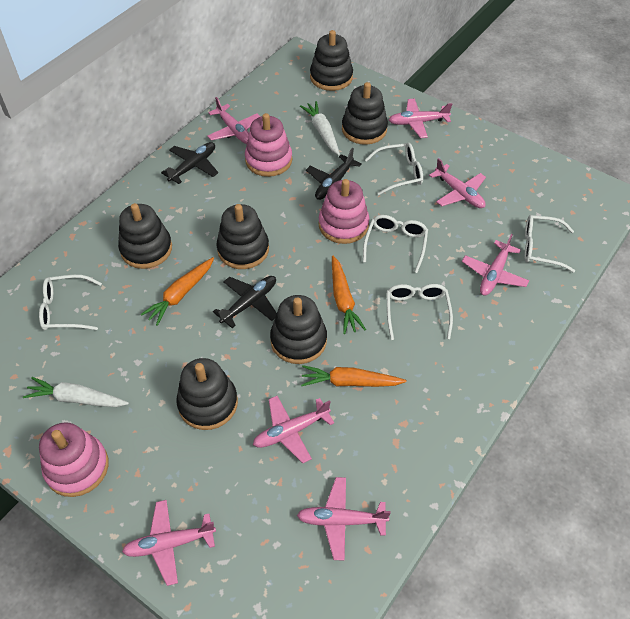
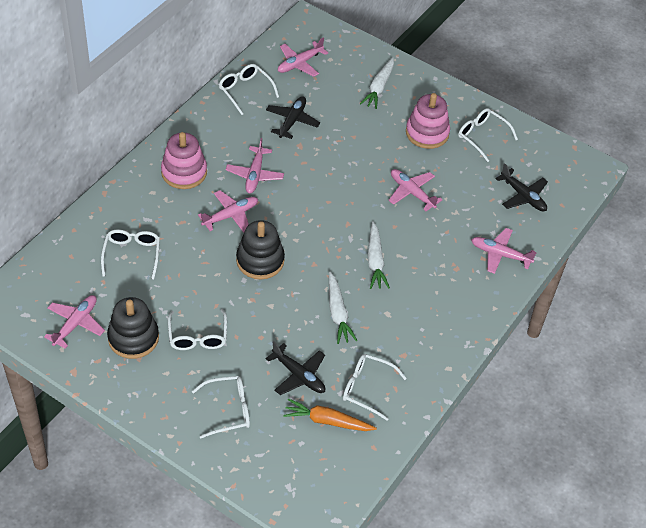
black stacking toy: 6 -> 2
orange carrot: 3 -> 1
pink plane: 7 -> 6
pink stacking toy: 3 -> 2
white carrot: 2 -> 3
white glasses: 5 -> 6

